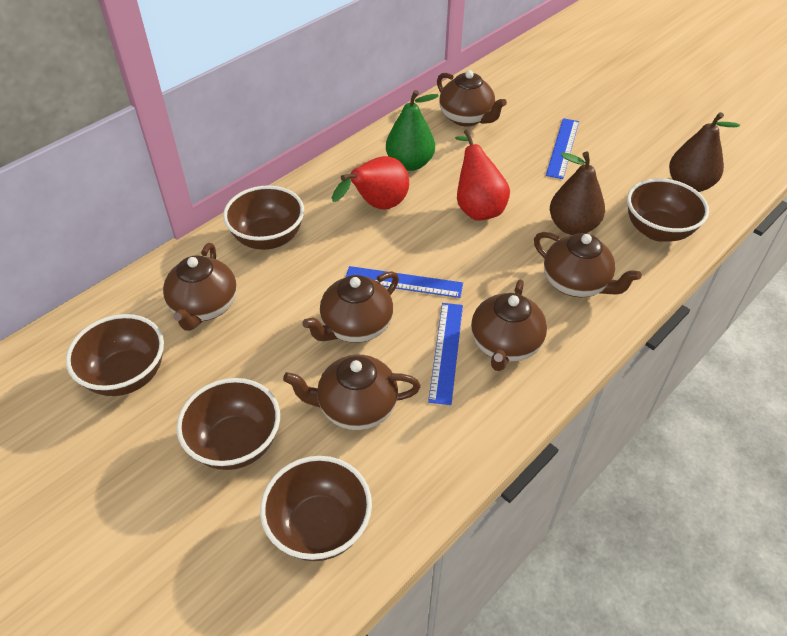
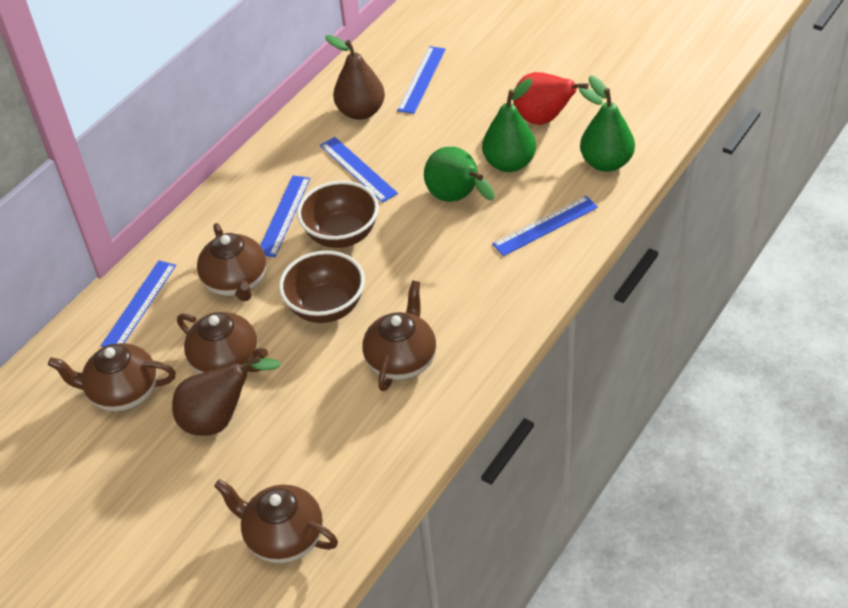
blue ruler: 3 -> 5
brown bowl: 5 -> 2
brown teapot: 6 -> 5
green pear: 1 -> 3
red pear: 2 -> 1

